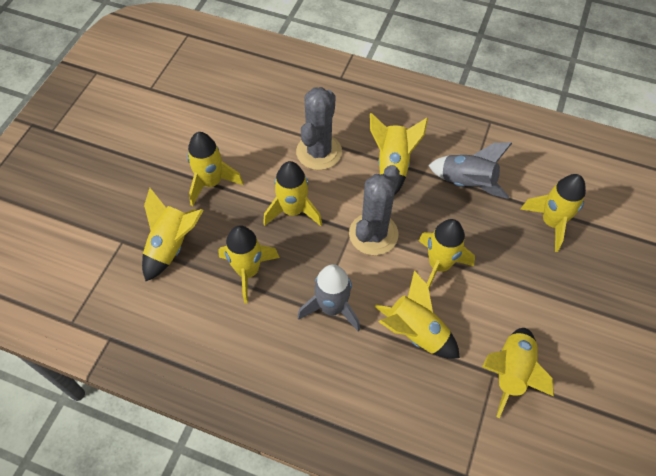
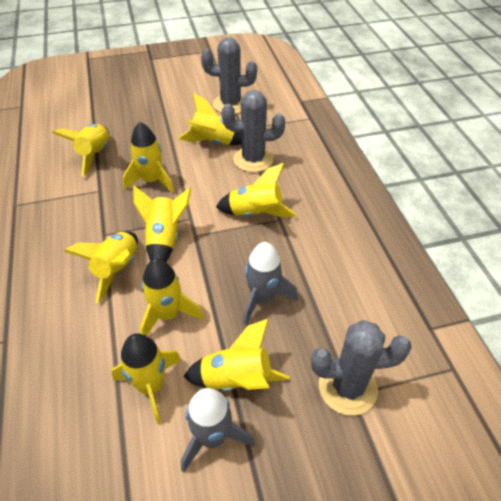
grey cactus: 2 -> 3

